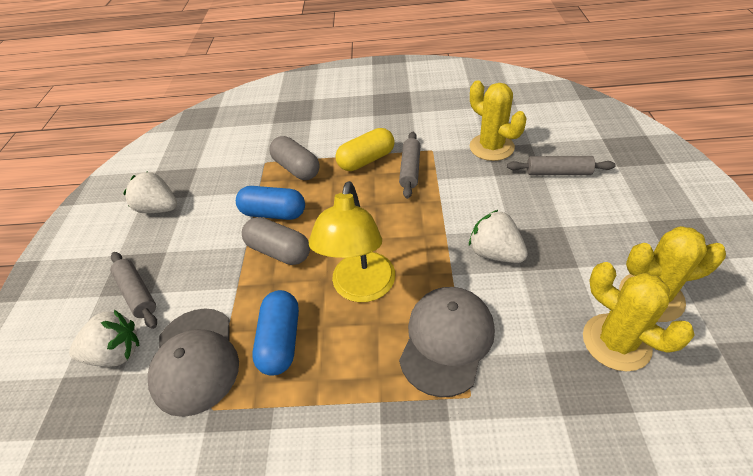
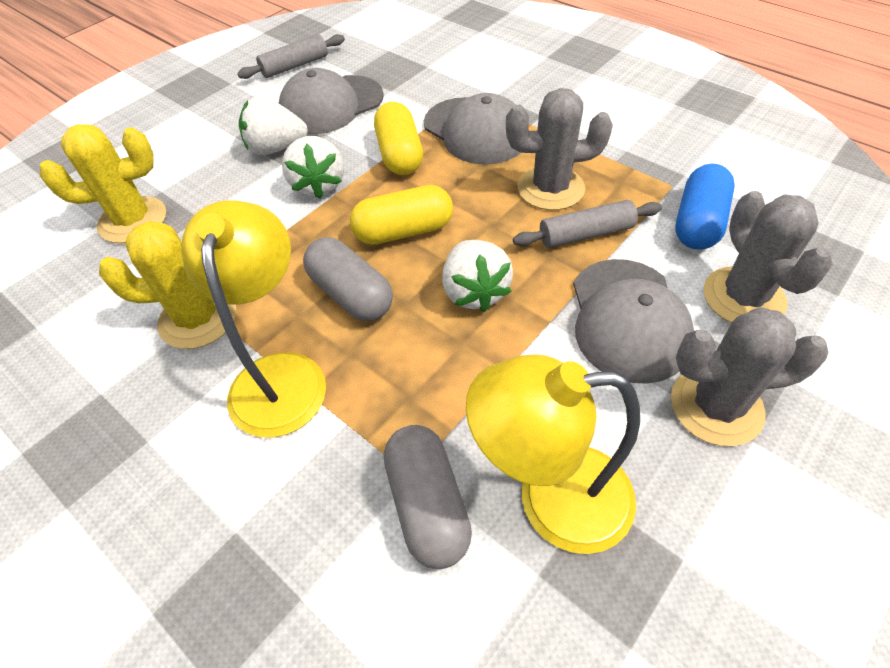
blue capsule: 2 -> 1
grey cactus: 0 -> 3
grey cap: 2 -> 3
grey rolling pin: 3 -> 2
yellow cactus: 3 -> 2
yellow capsule: 1 -> 2
yellow lamp: 1 -> 2

